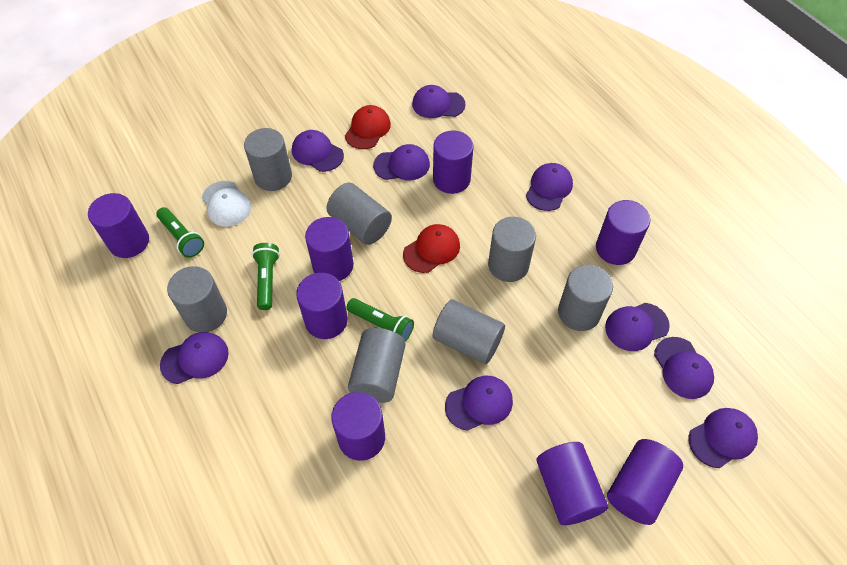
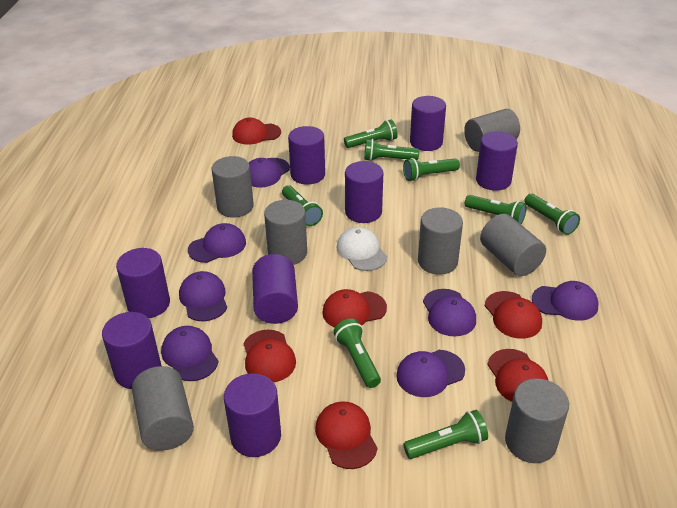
green flashlight: 3 -> 8
purple cap: 9 -> 7
red cap: 2 -> 6

